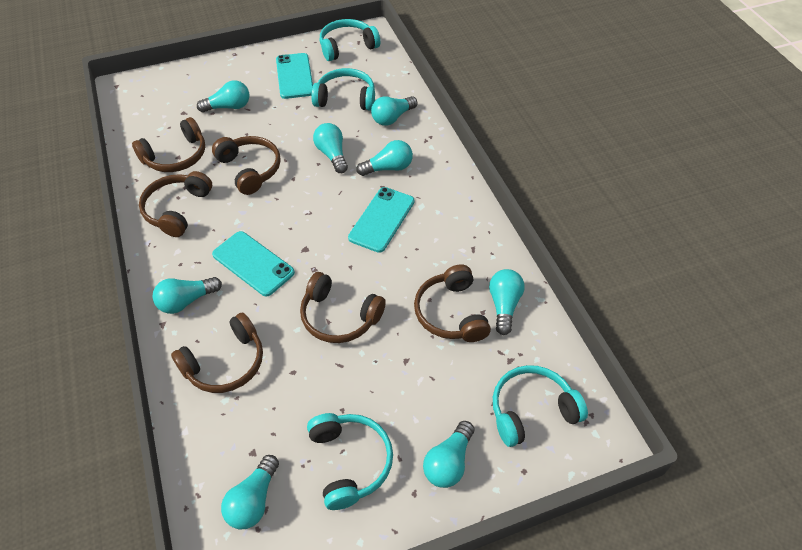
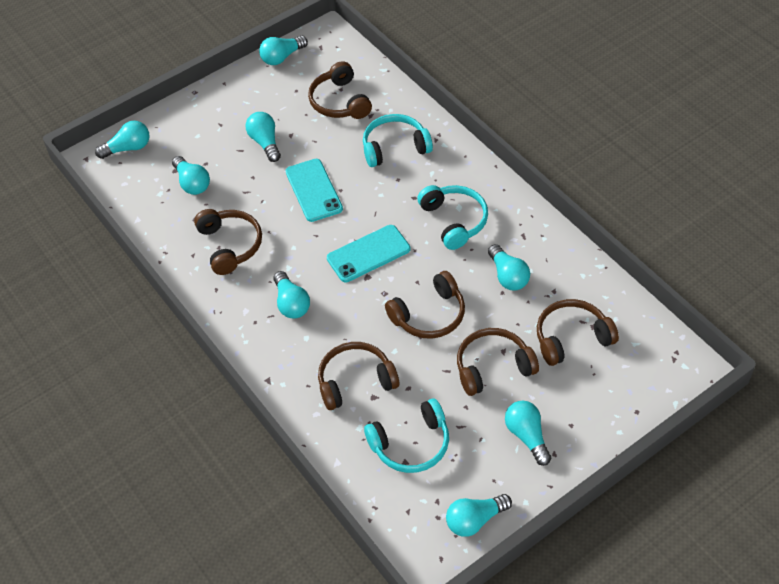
turquoise headphones: 4 -> 3
turquoise phone: 3 -> 2

